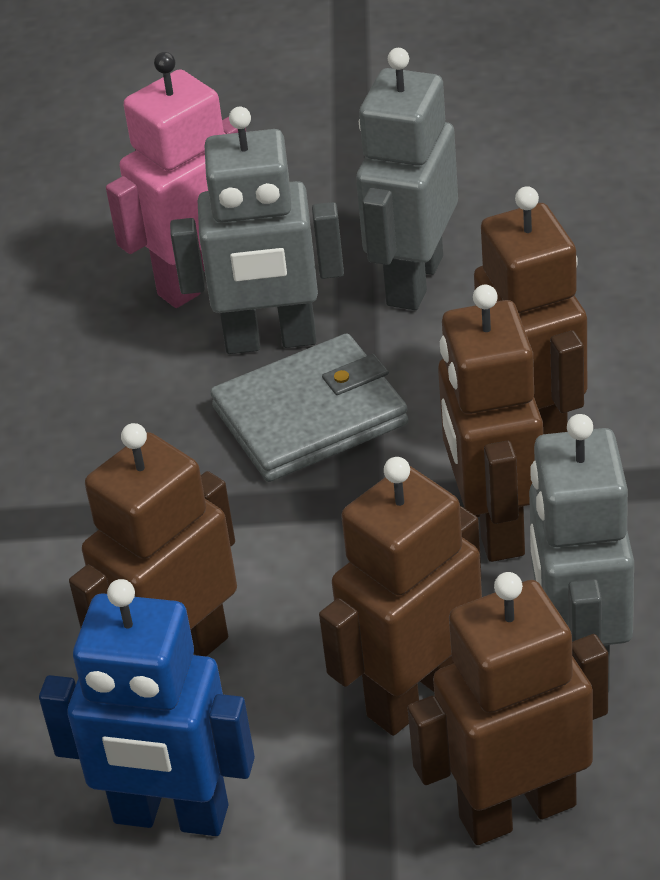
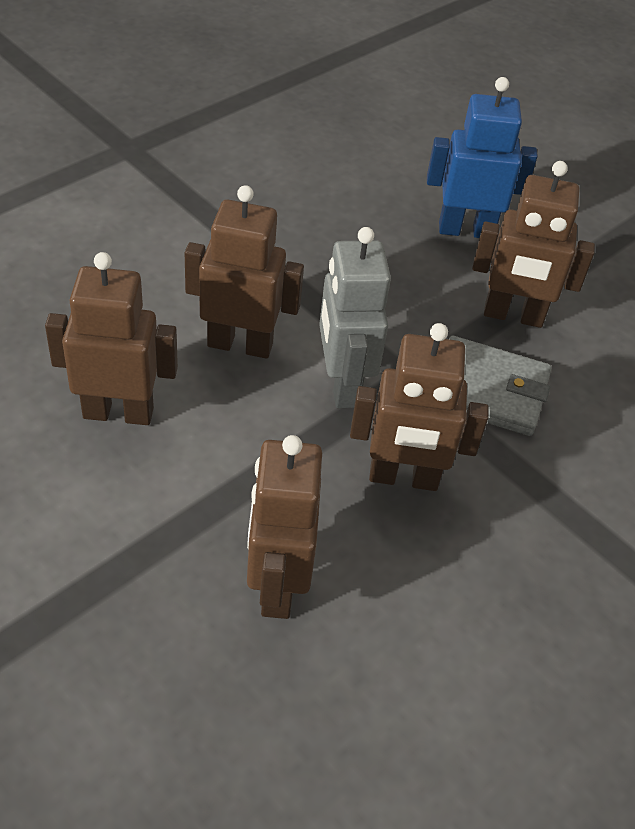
grey robot: 3 -> 1
pink robot: 1 -> 0

